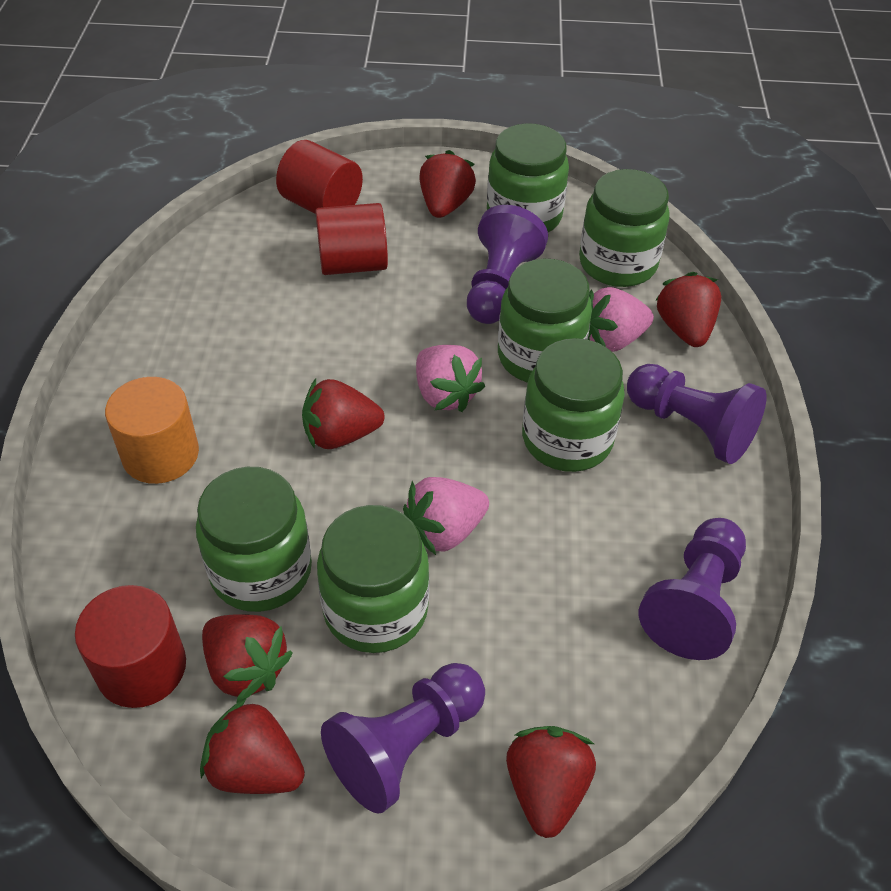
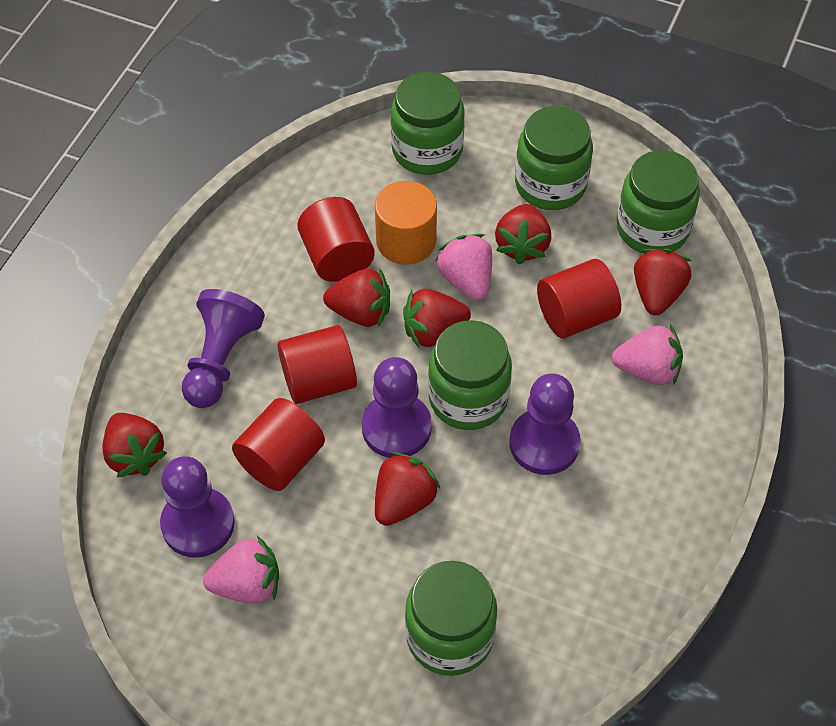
green jar: 6 -> 5
red cylinder: 3 -> 4

